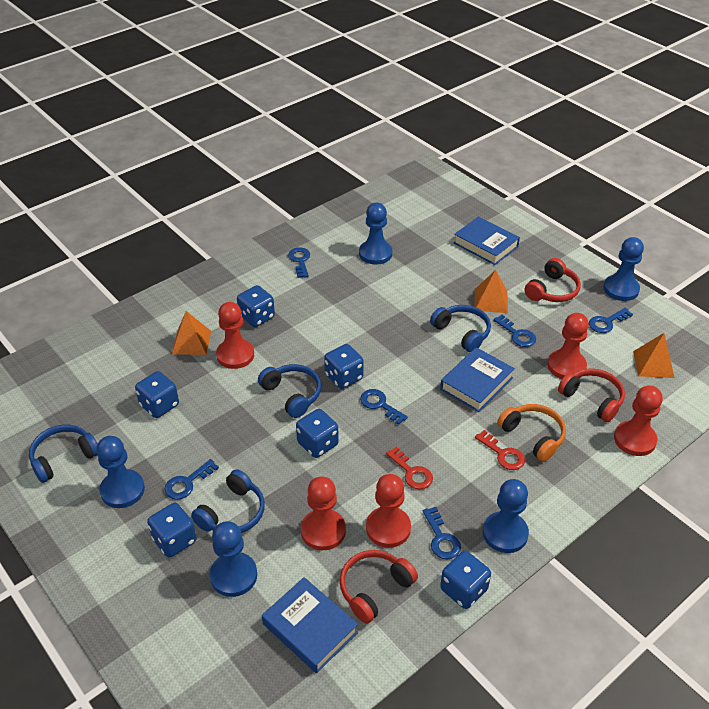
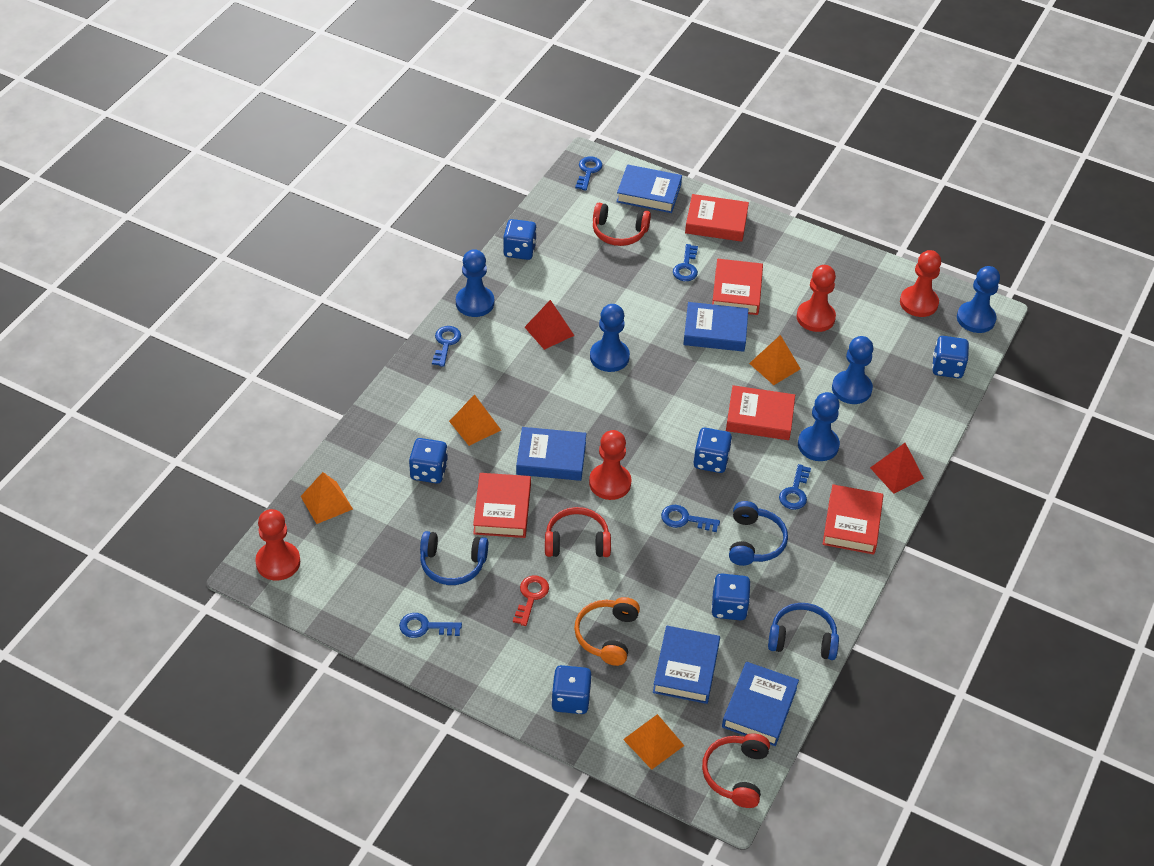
blue book: 3 -> 5
blue headphones: 4 -> 3
orange pyramid: 3 -> 4
red book: 0 -> 5
red key: 2 -> 1
red pawn: 5 -> 4
red pyramid: 0 -> 2

